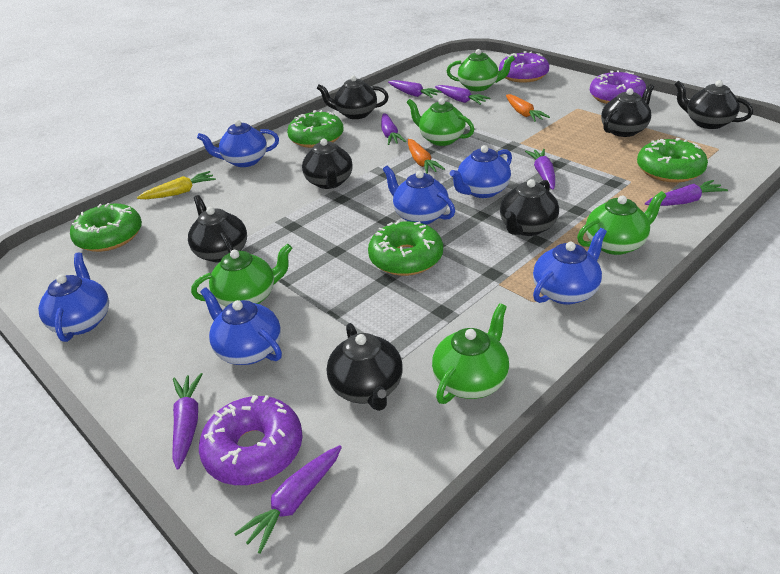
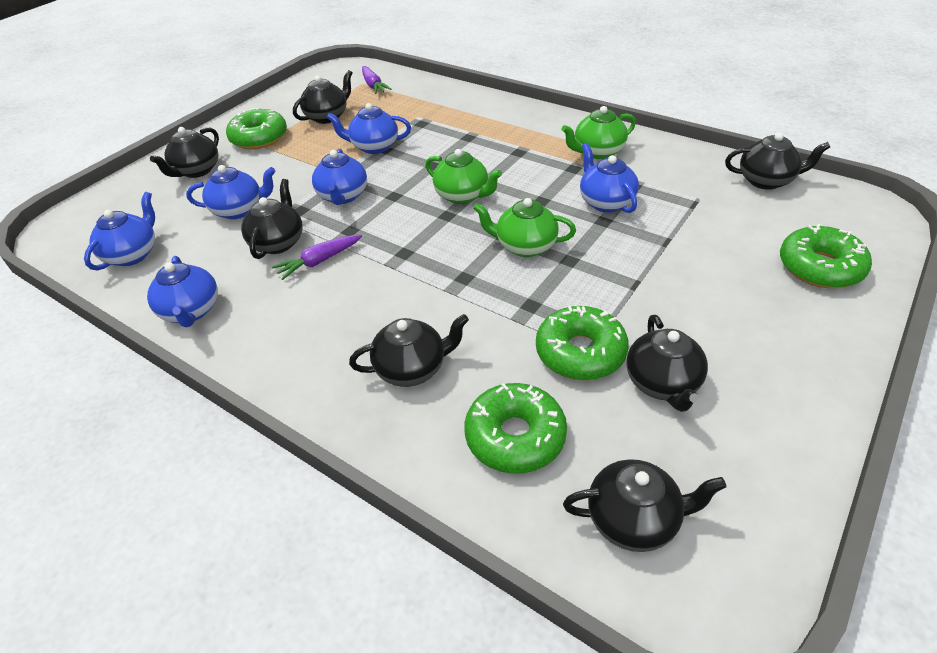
green teapot: 5 -> 3
orange carrot: 2 -> 0
purple carrot: 7 -> 2
purple donut: 3 -> 0
yellow carrot: 1 -> 0

